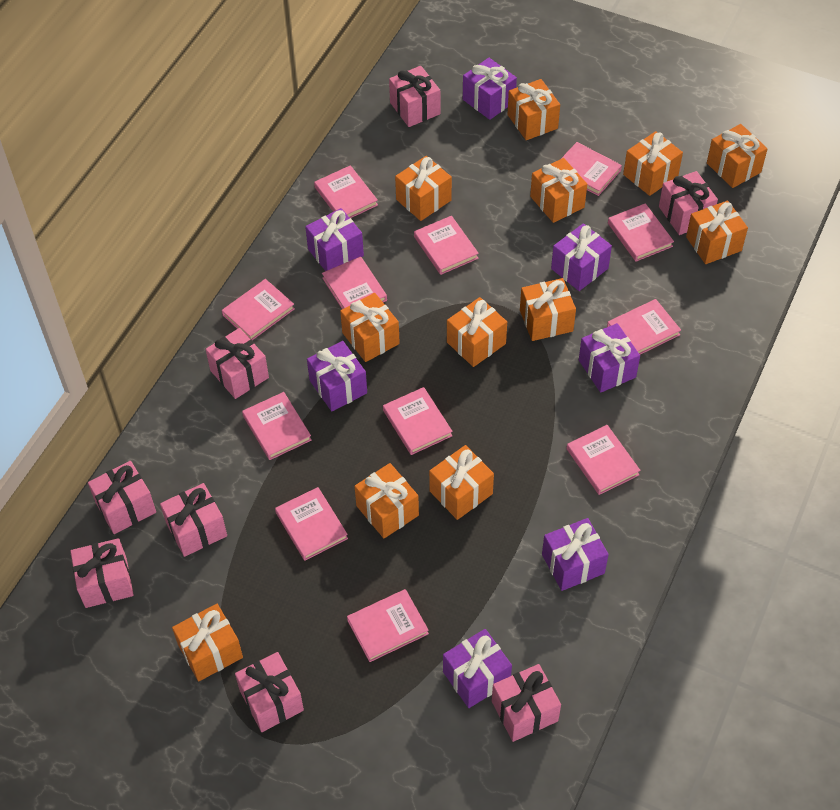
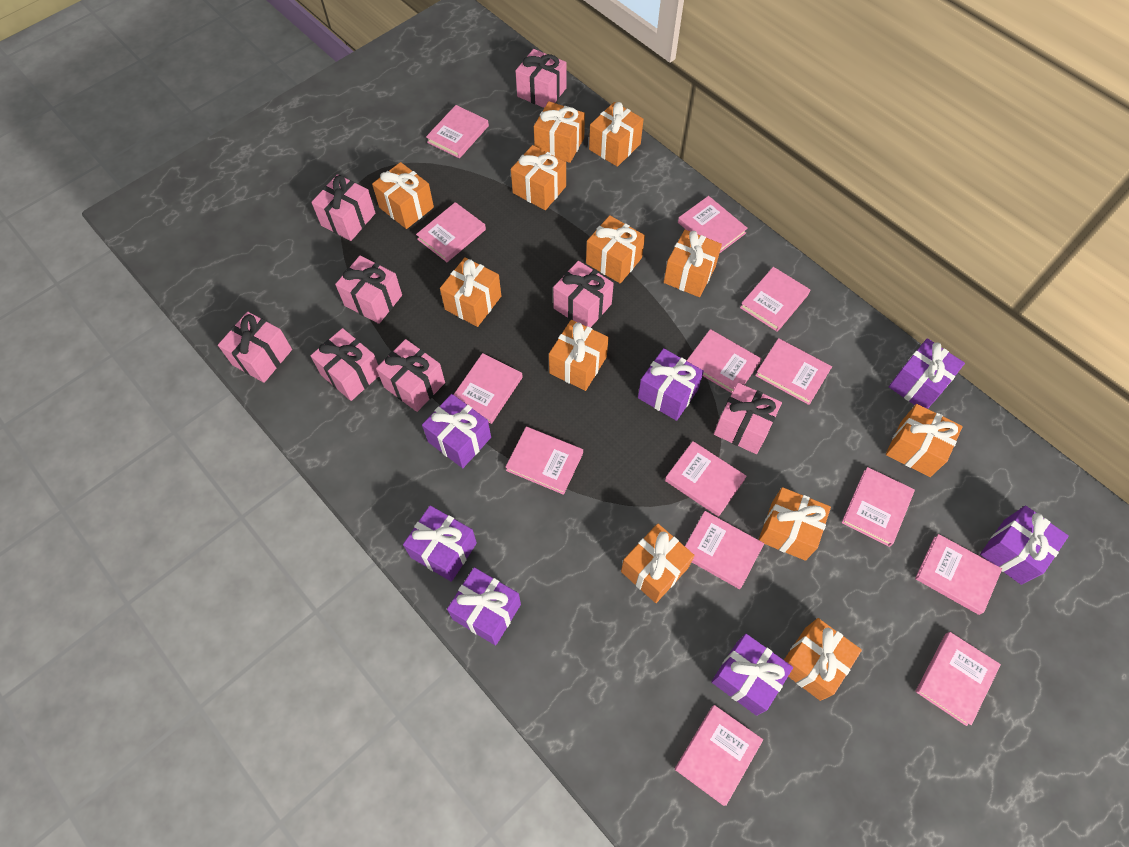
pink book: 12 -> 14

